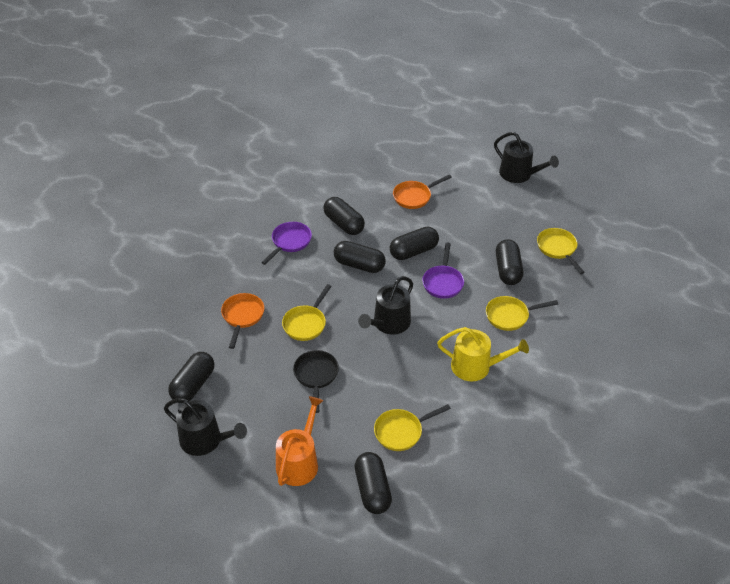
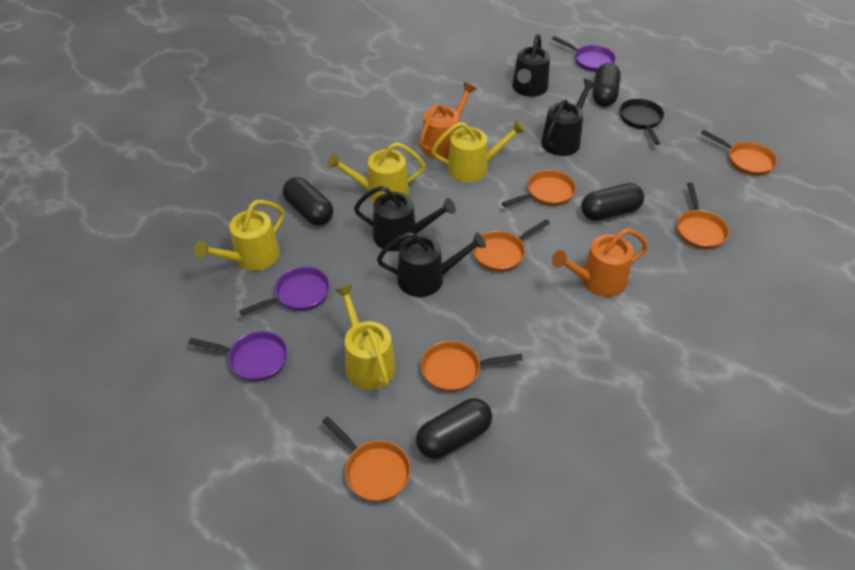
black capsule: 6 -> 4
black watering can: 3 -> 4
orange pan: 2 -> 6
orange watering can: 1 -> 2
purple pan: 2 -> 3
yellow pan: 4 -> 0
yellow watering can: 1 -> 4

